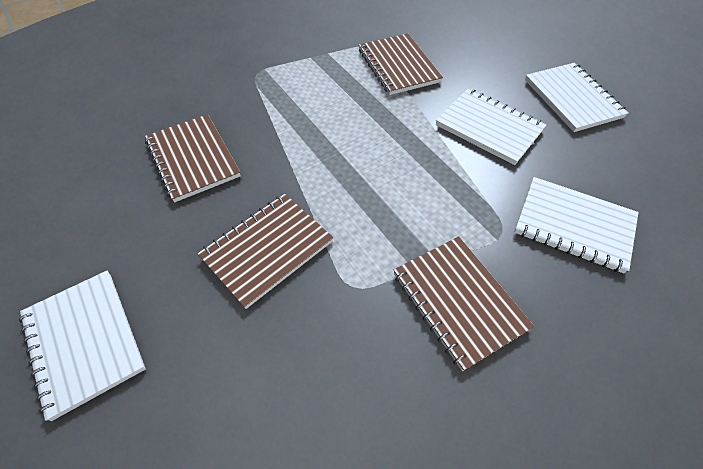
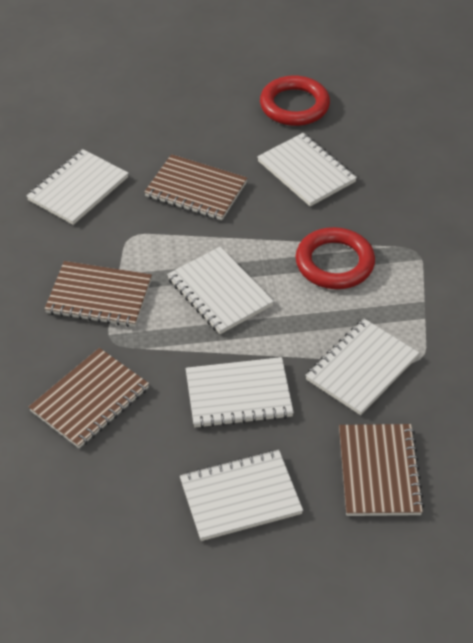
red ring: 0 -> 2
white notebook: 4 -> 6

